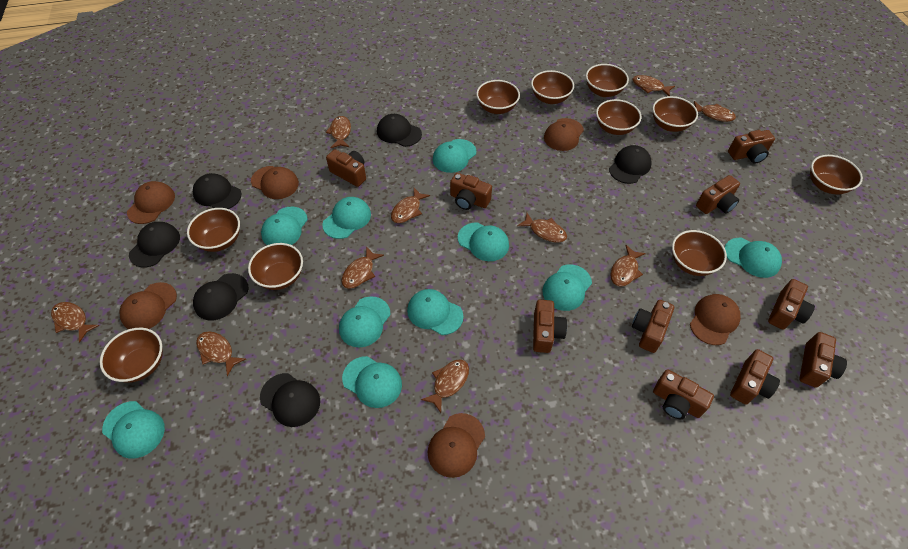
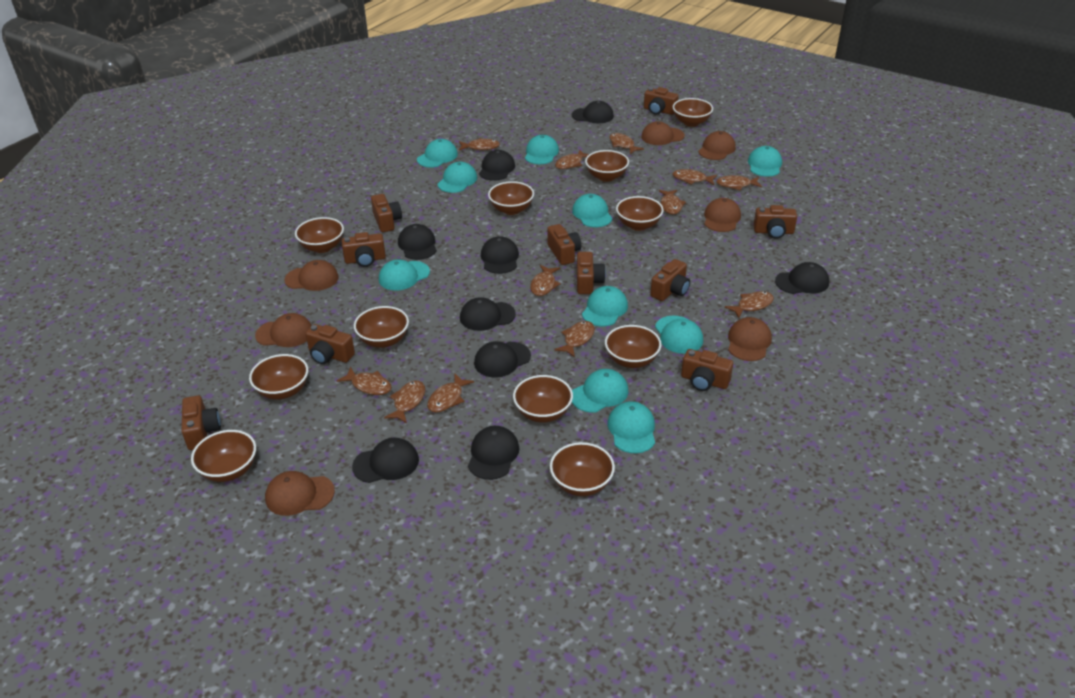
black cap: 6 -> 9
brown bowl: 10 -> 11
brown cap: 6 -> 7
brown fish: 10 -> 12

